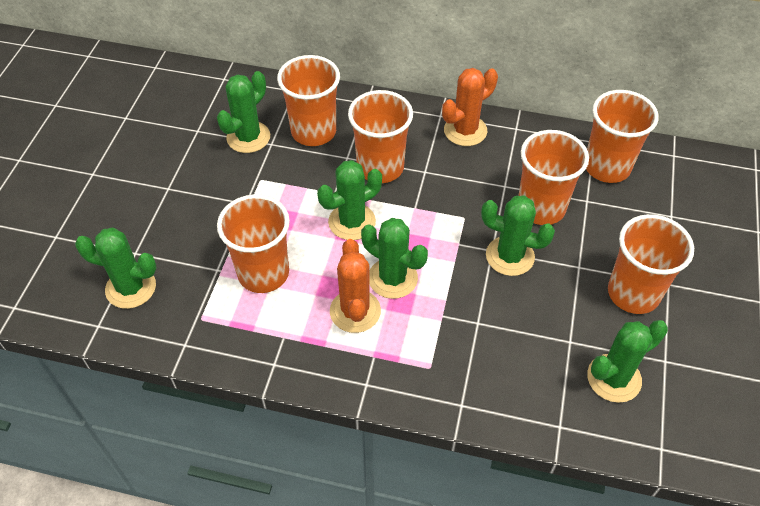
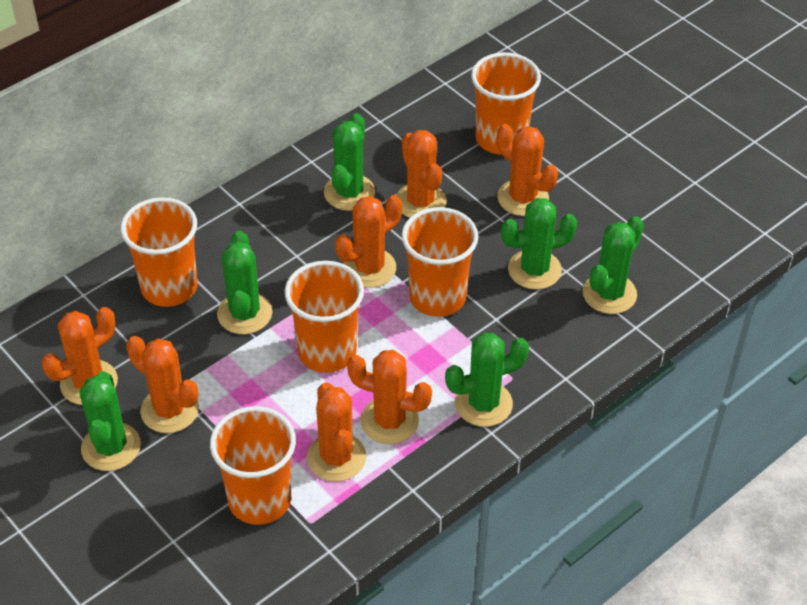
orange cactus: 2 -> 7
orange cup: 6 -> 5

